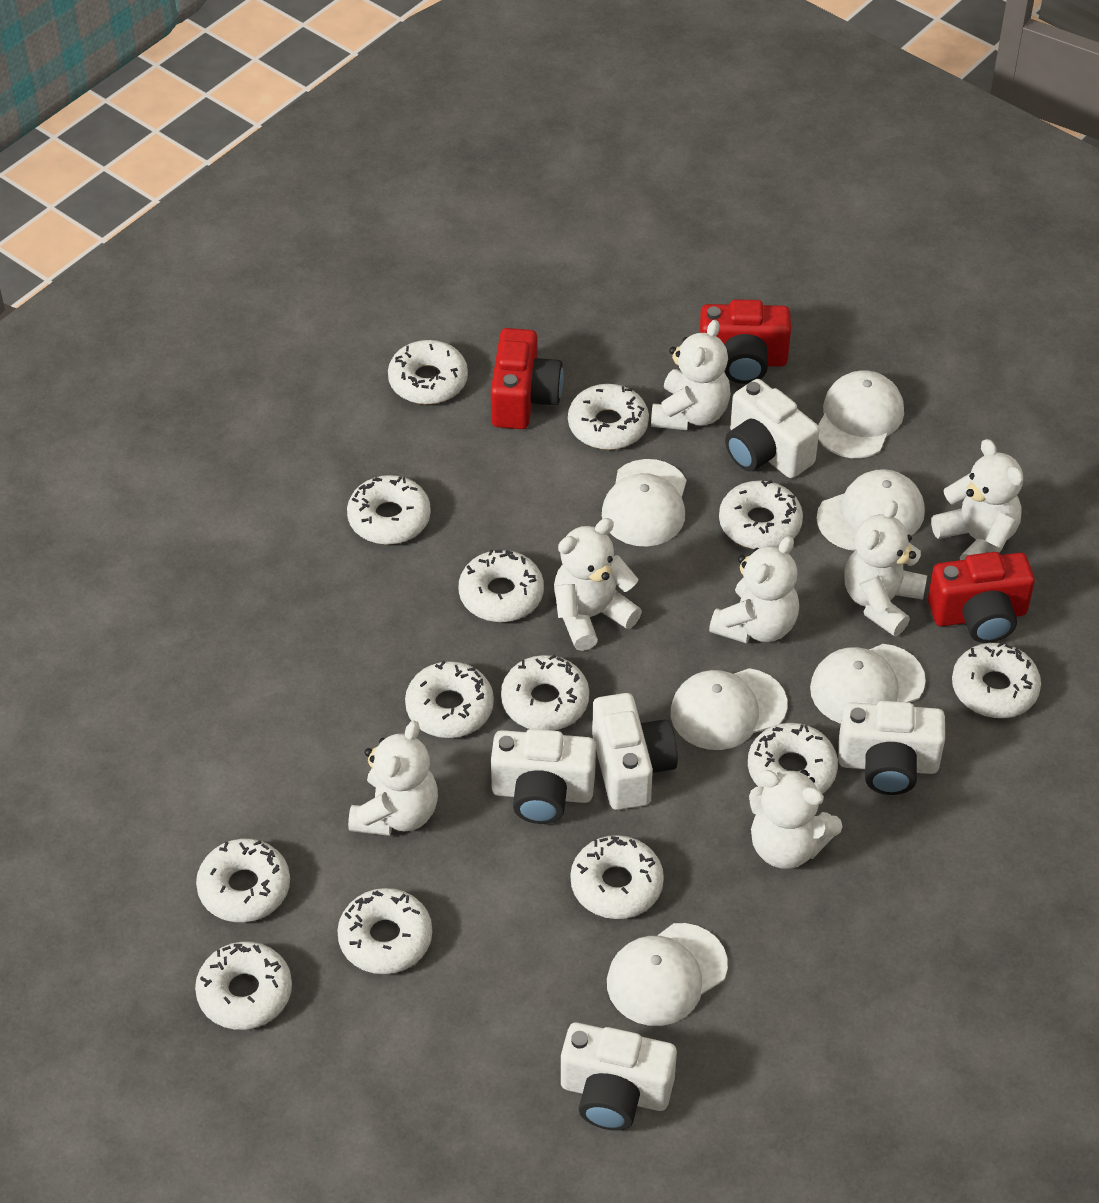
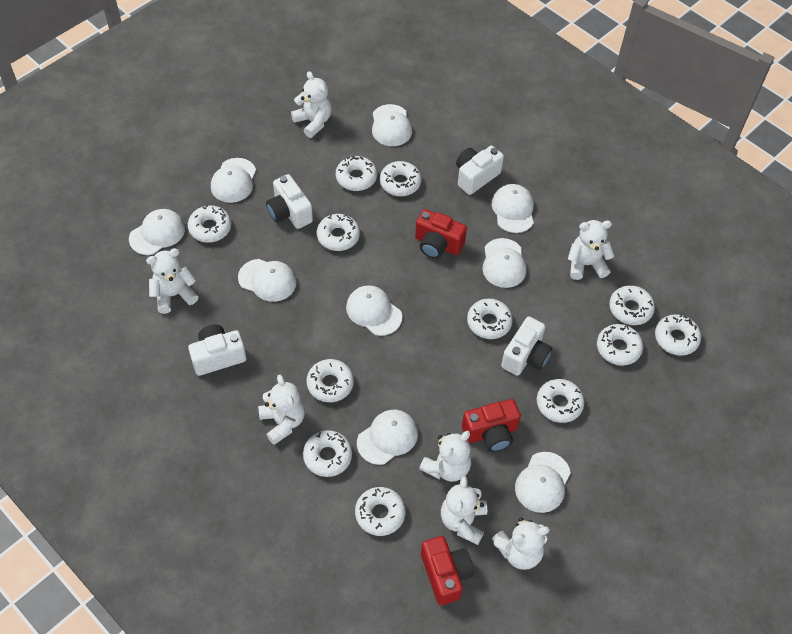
white camera: 5 -> 4
white cap: 6 -> 9
white donut: 13 -> 12

